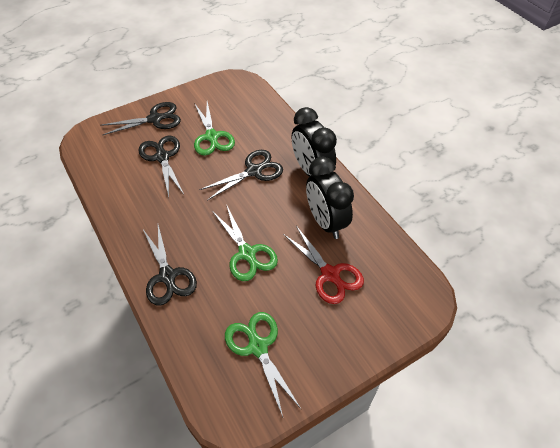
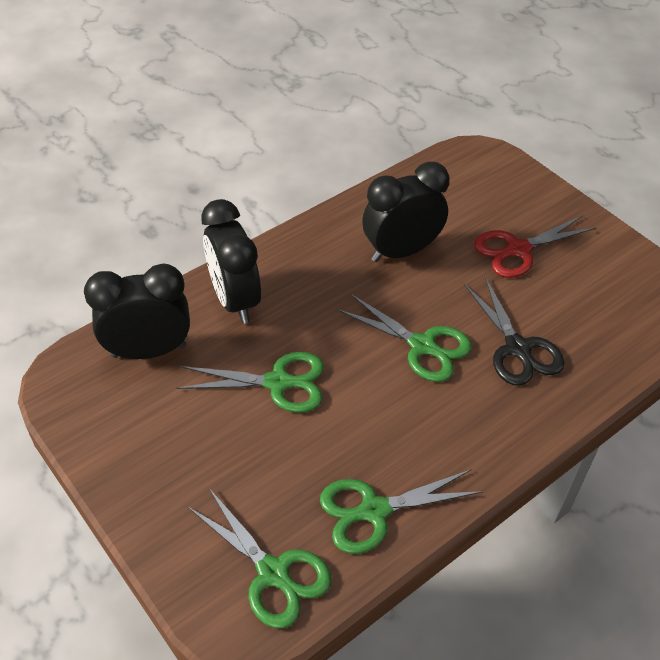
black clock: 2 -> 3
black scissors: 4 -> 1
green scissors: 3 -> 4

